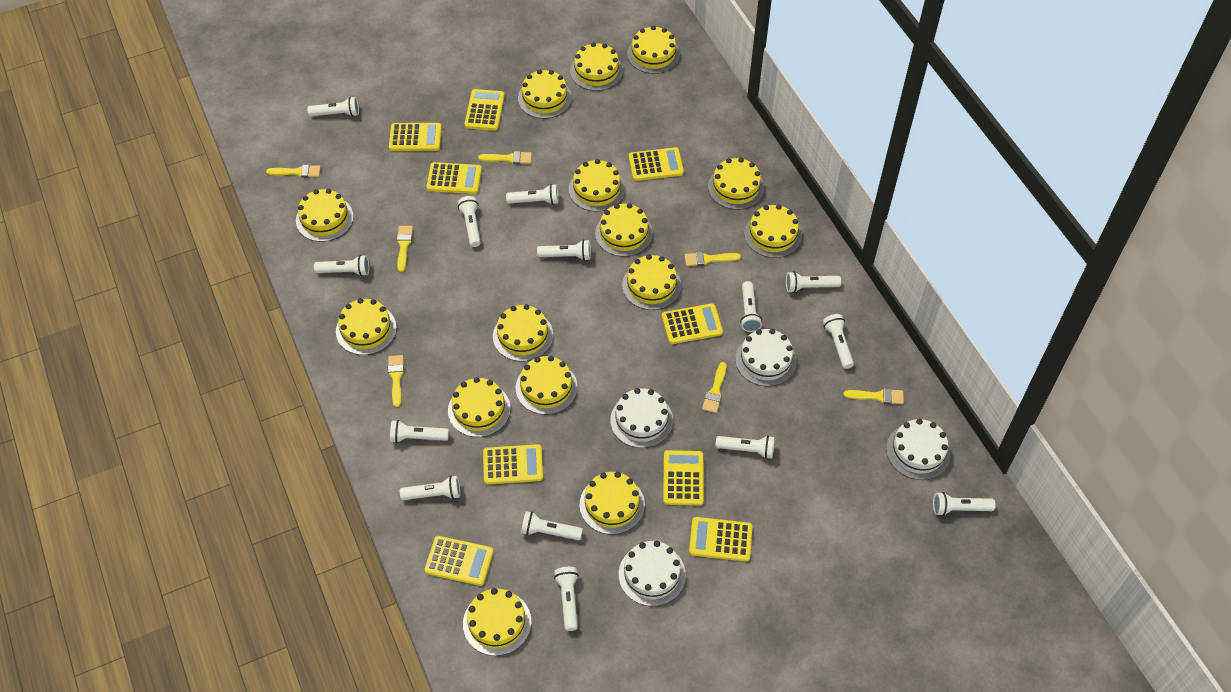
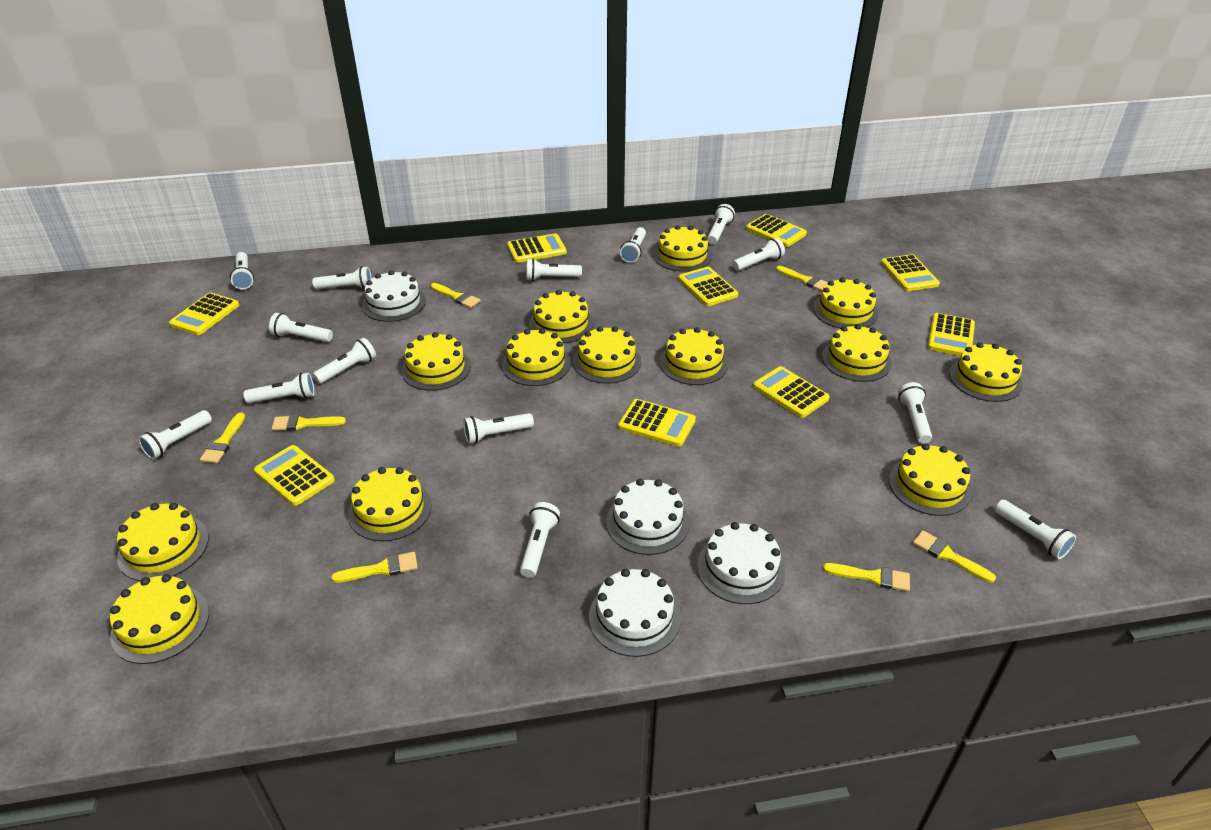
yellow cake: 15 -> 13

